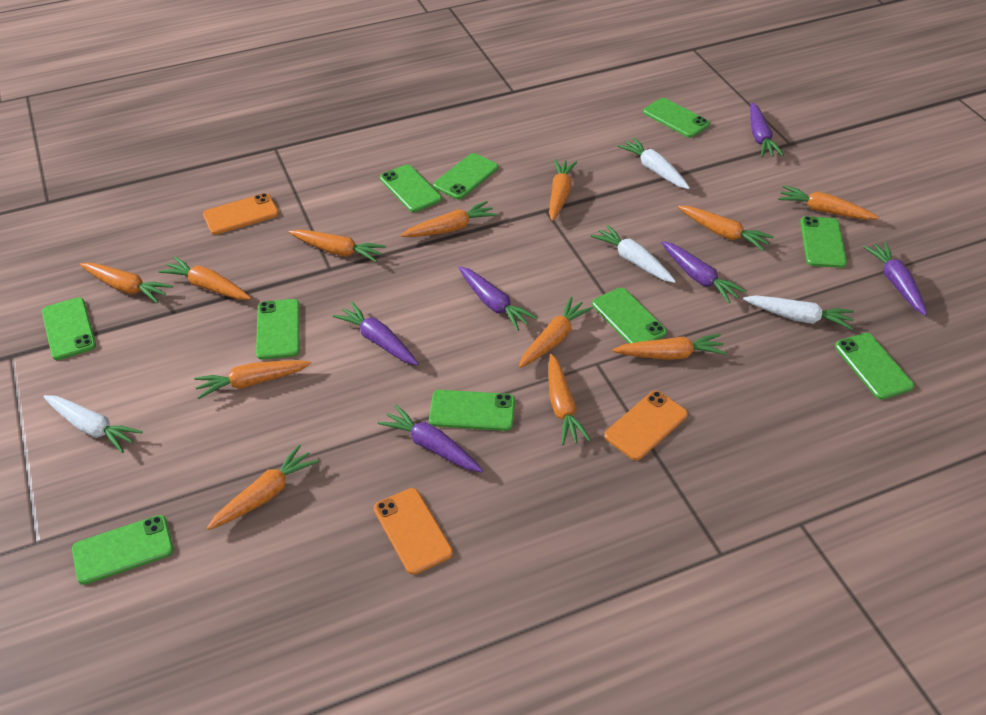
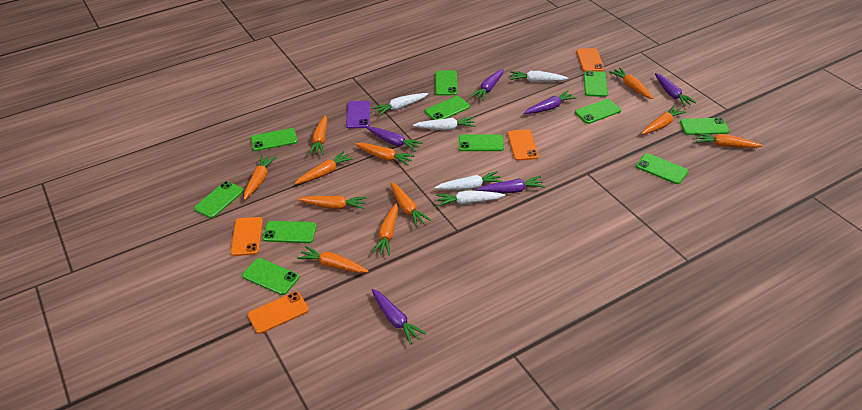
green phone: 10 -> 11
orange carrot: 12 -> 11
orange phone: 3 -> 4
purple phone: 0 -> 1
white carrot: 4 -> 5

